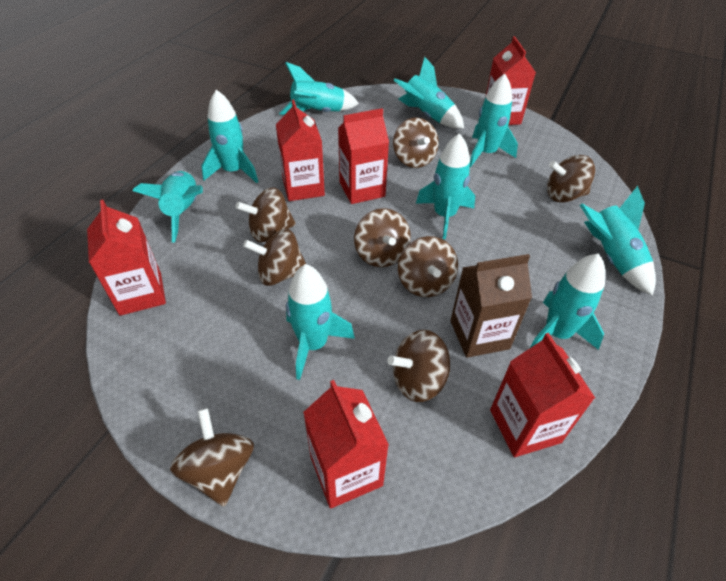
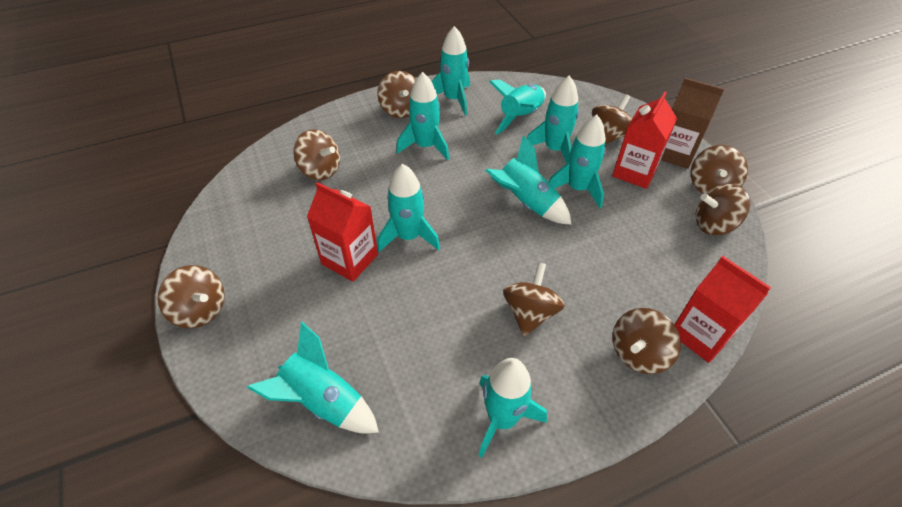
red carton: 6 -> 3

